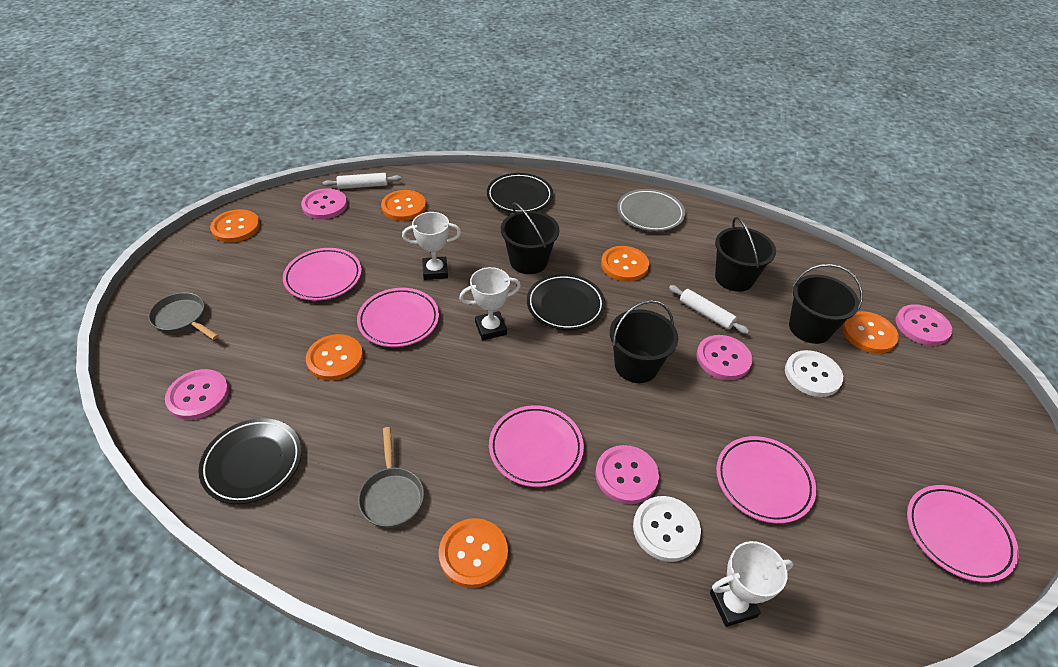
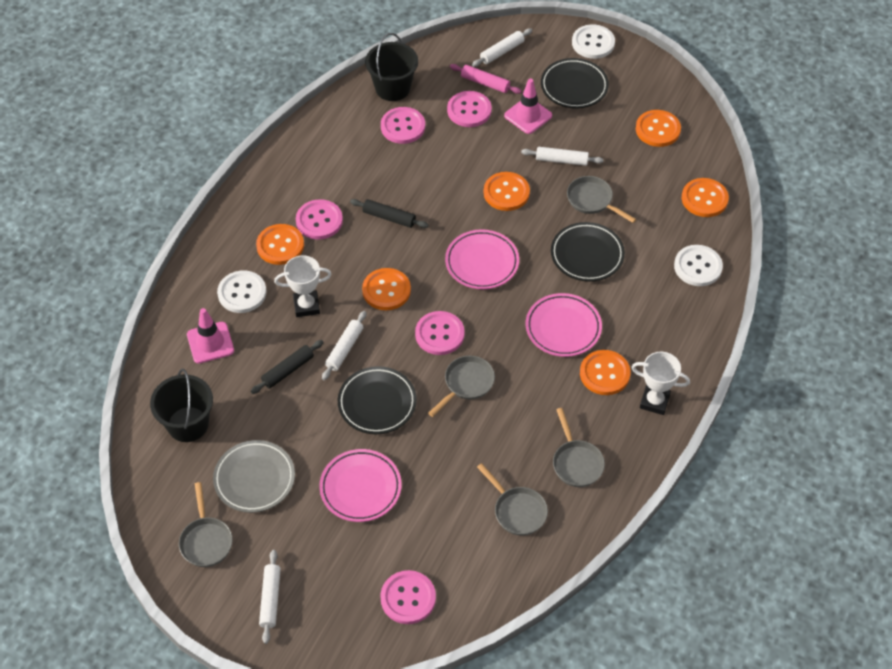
black bucket: 4 -> 2
black rolling pin: 0 -> 2
grey pan: 2 -> 5
pink plate: 5 -> 3
pink rolling pin: 0 -> 1
pink traffic cone: 0 -> 2
white button: 2 -> 3
white rolling pin: 2 -> 4
white trophy: 3 -> 2

